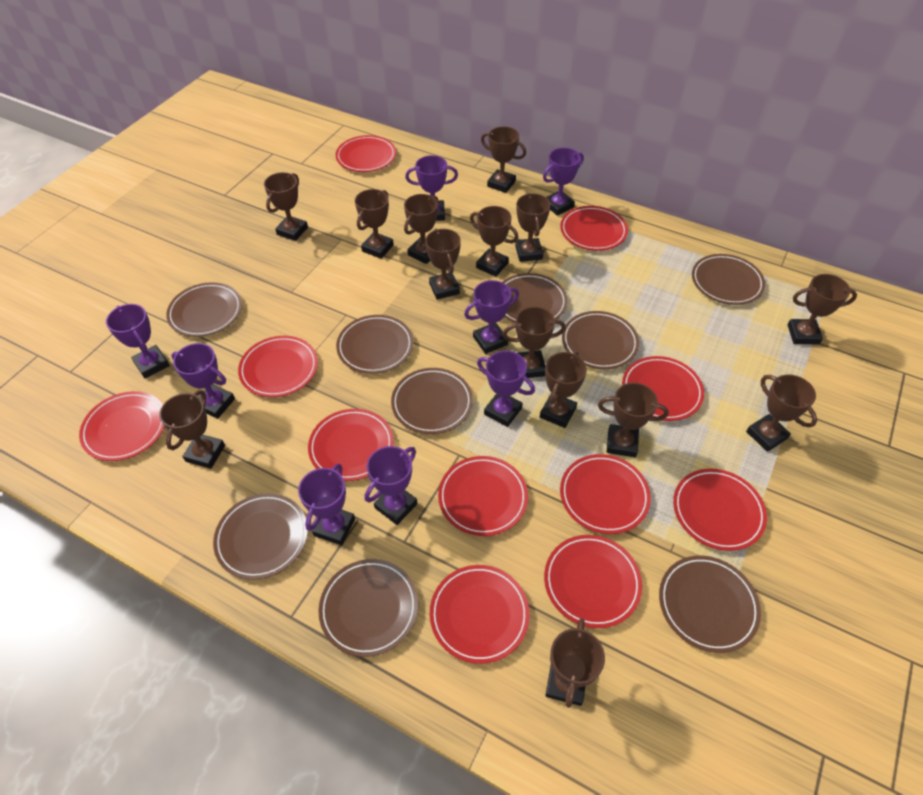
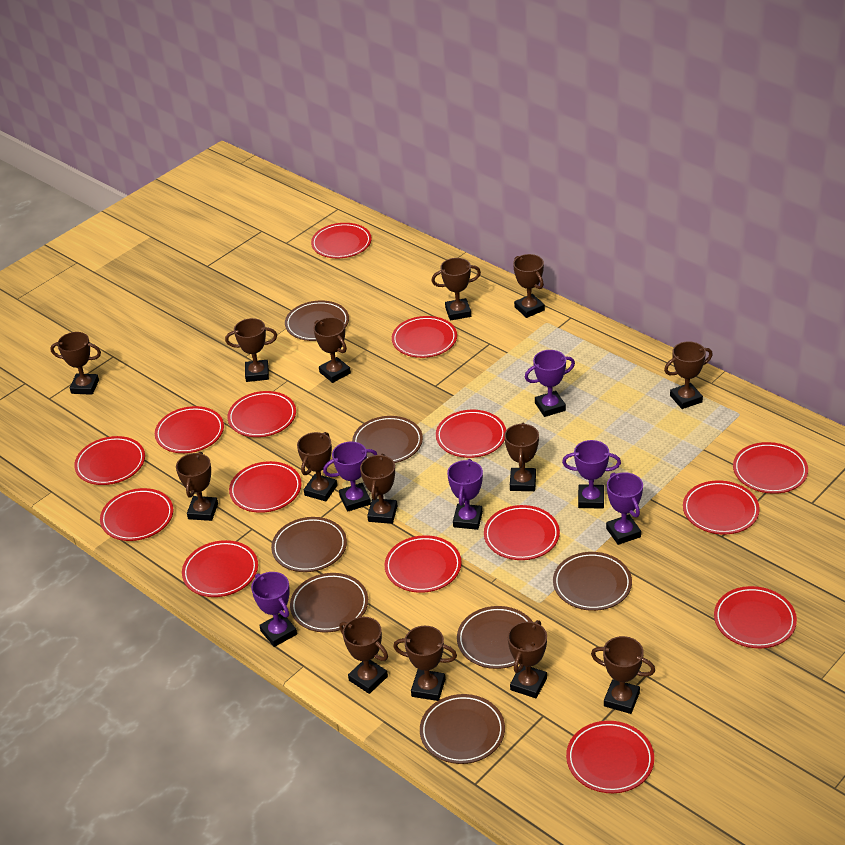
brown plate: 9 -> 7
purple trophy: 8 -> 6
red plate: 11 -> 15

